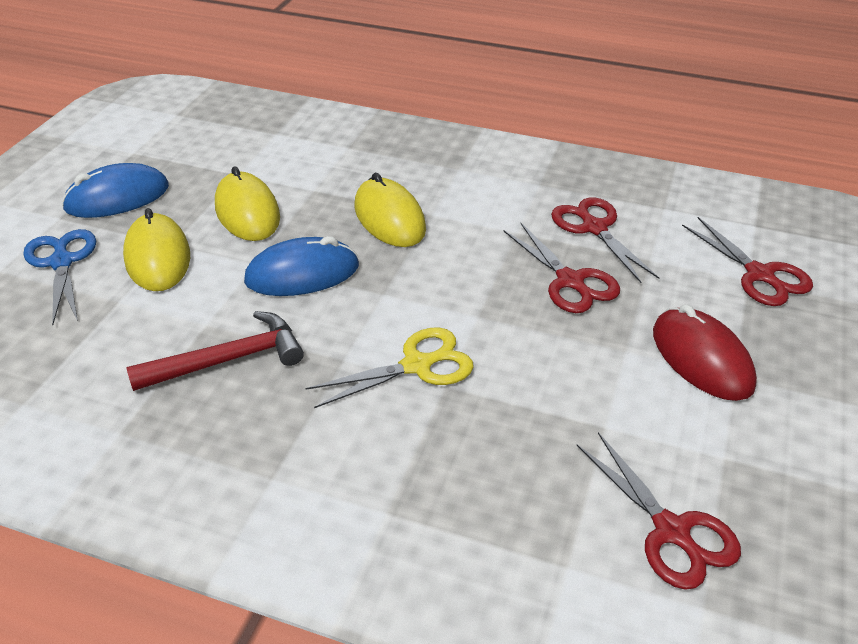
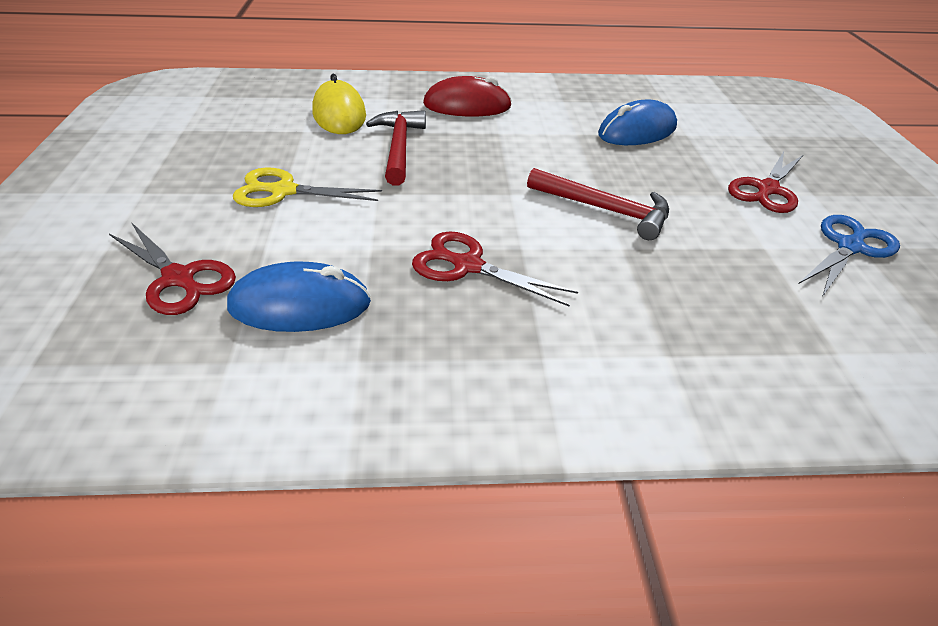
red hammer: 1 -> 2
red scissors: 4 -> 3
yellow mouse: 3 -> 1

